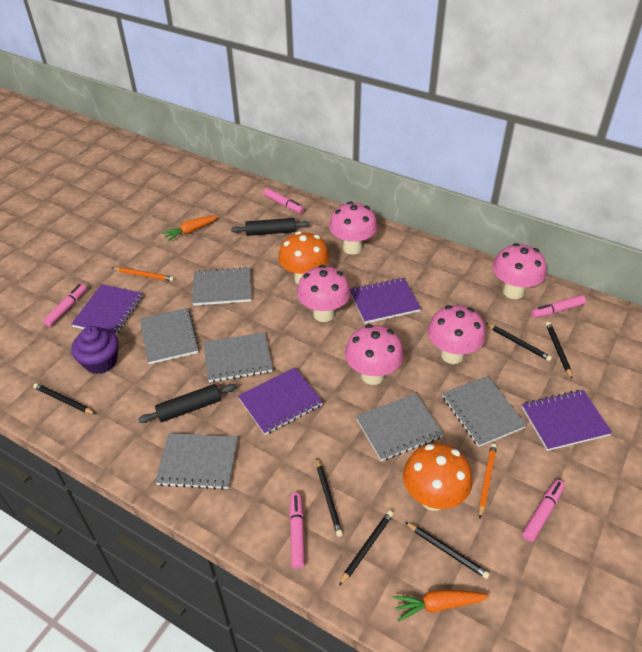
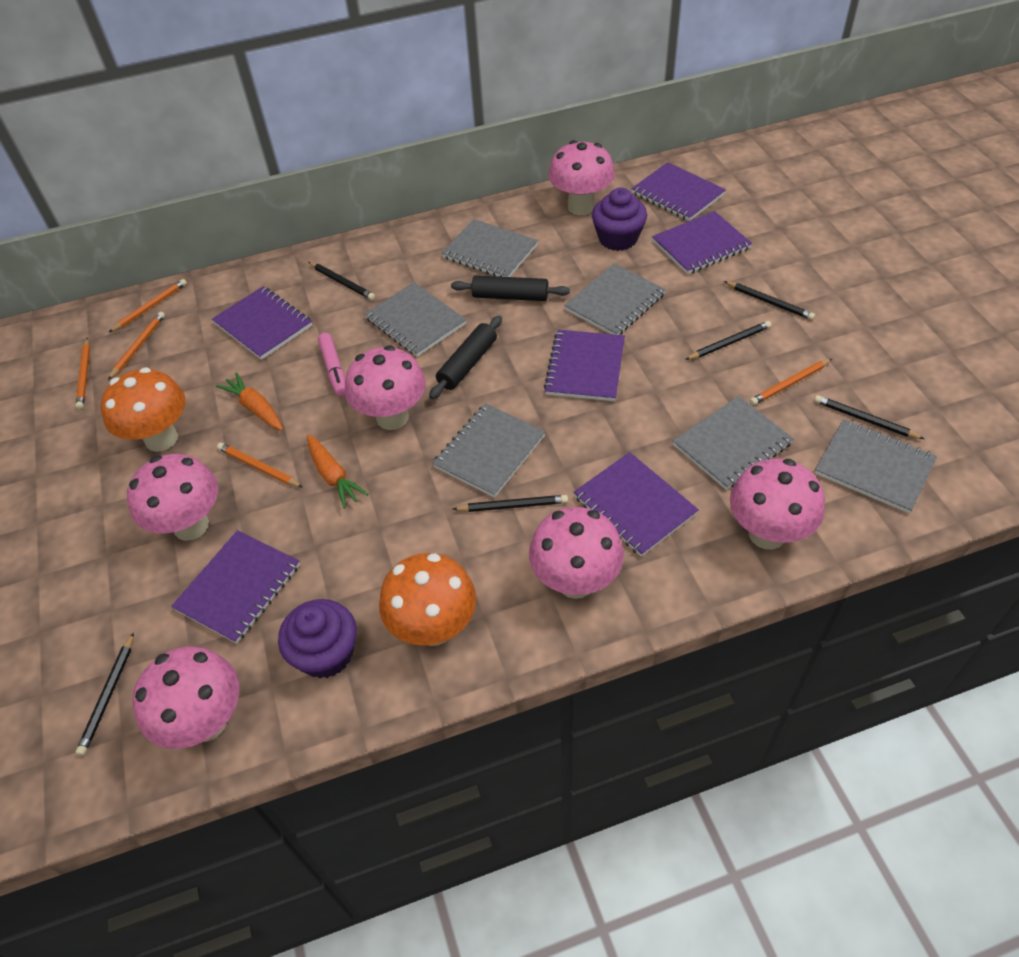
orange pencil: 2 -> 5
pink marker: 5 -> 1
pink mushroom: 5 -> 6
purple cupcake: 1 -> 2
purple notebook: 4 -> 6

